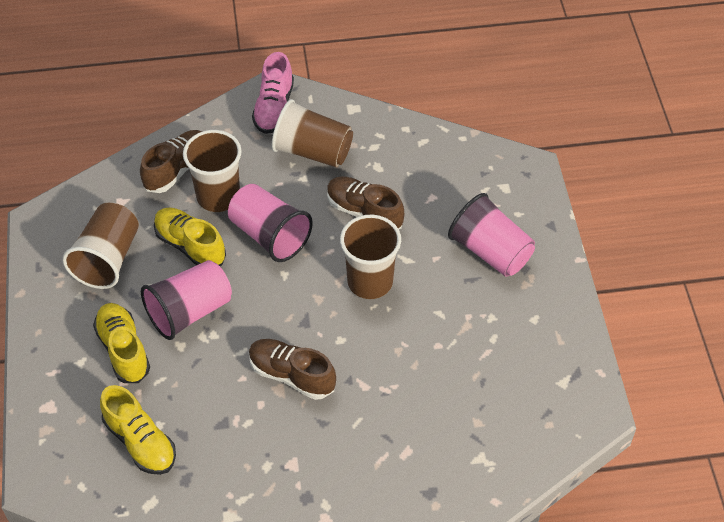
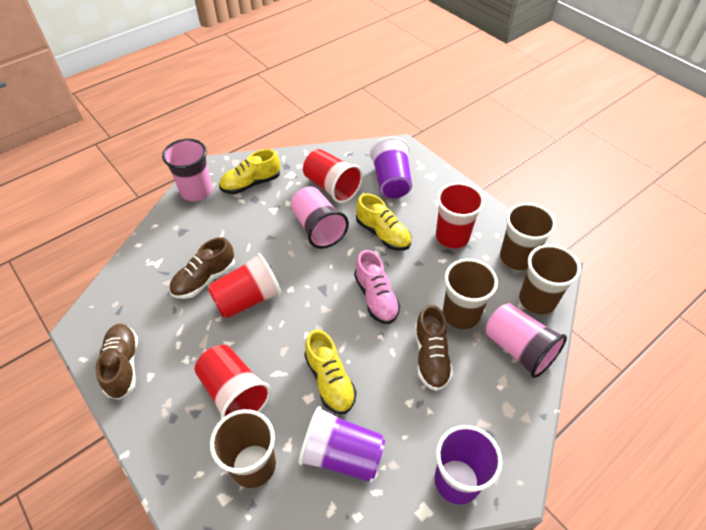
purple cup: 0 -> 3
red cup: 0 -> 4

